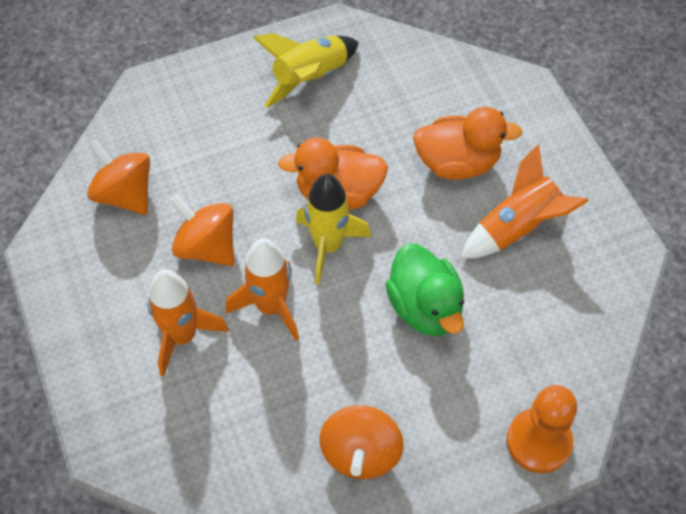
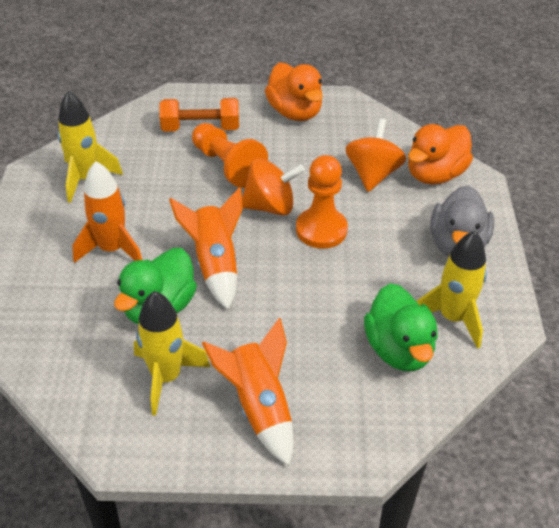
green duck: 1 -> 2
grey duck: 0 -> 1
orange dumbbell: 0 -> 1
orange pawn: 1 -> 2
orange spinning top: 3 -> 2
yellow rocket: 2 -> 3

